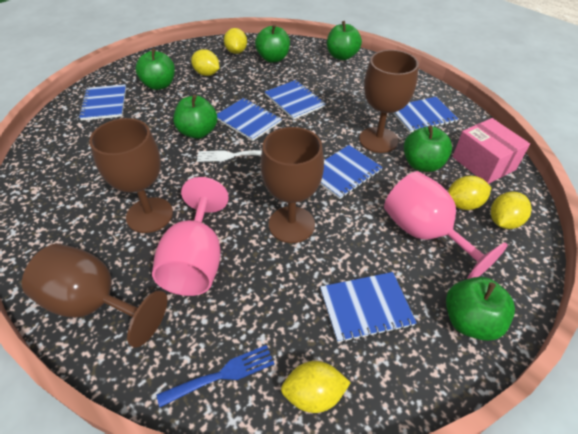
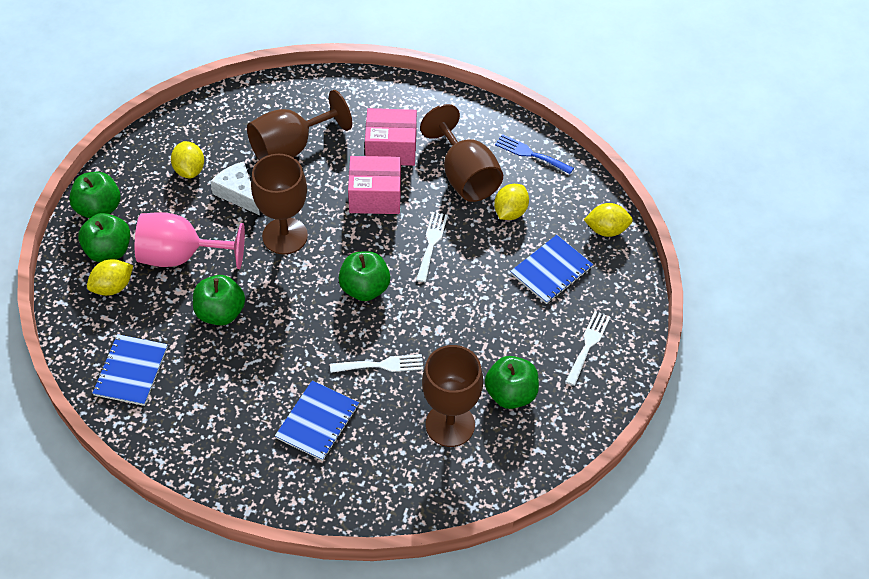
blue notebook: 6 -> 3
green apple: 6 -> 5
pink box: 1 -> 2
pink goblet: 2 -> 1
white cheese: 0 -> 1
white fork: 1 -> 3
yellow lemon: 5 -> 4

